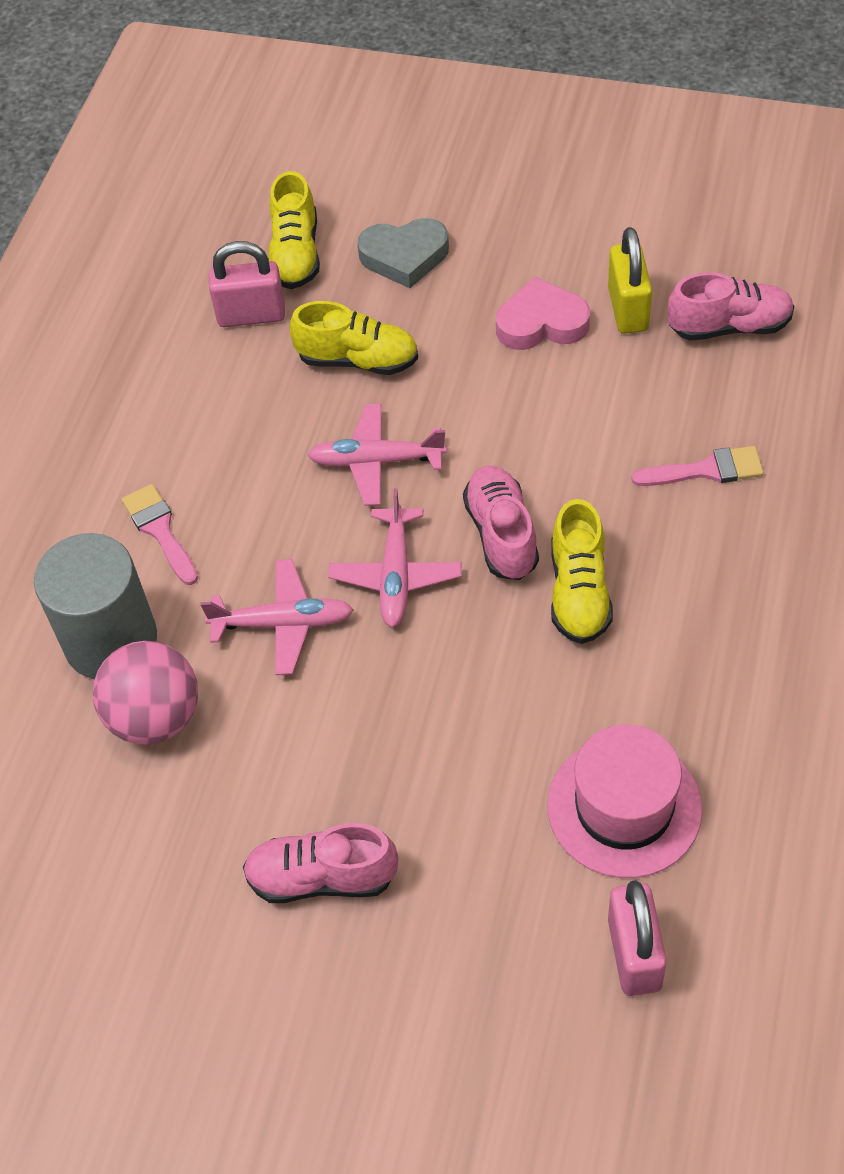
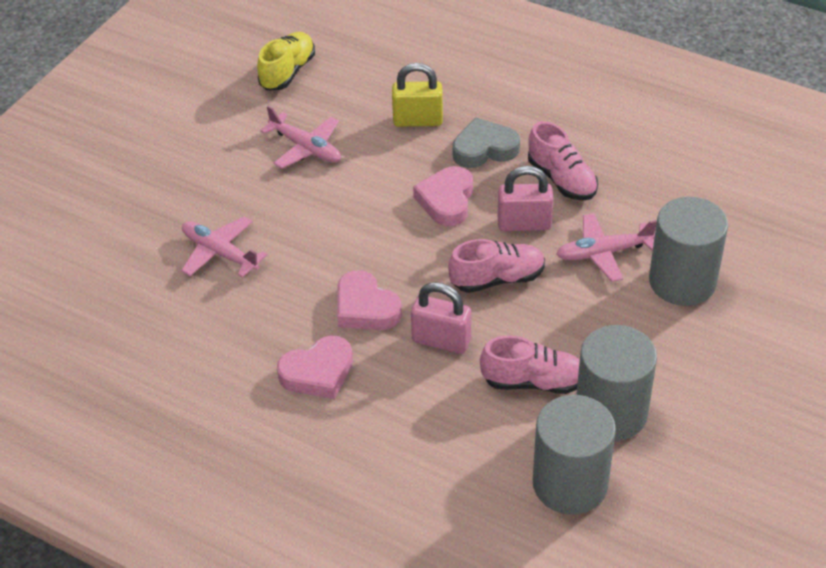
grey cylinder: 1 -> 3
pink ball: 1 -> 0
pink brush: 2 -> 0
pink hat: 1 -> 0
pink heart: 1 -> 3
yellow shoe: 3 -> 1

